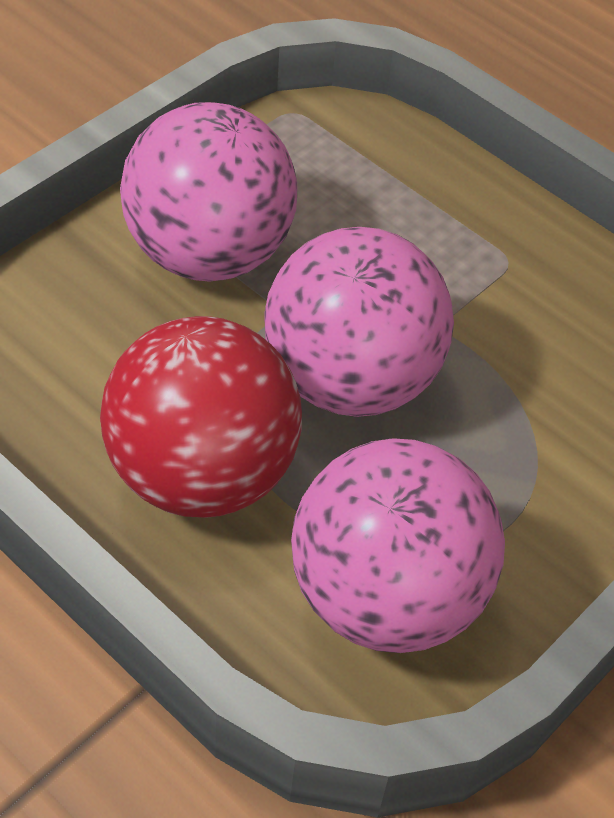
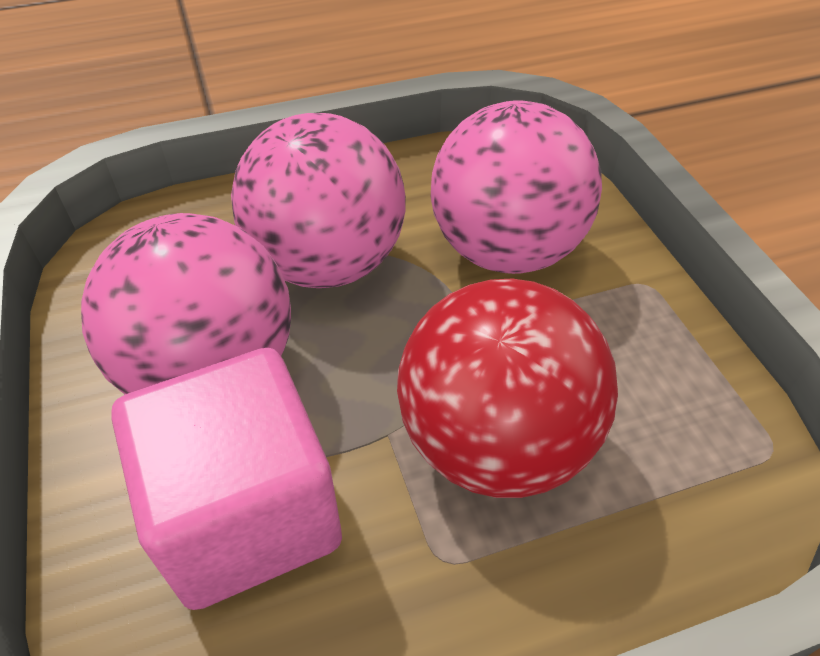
pink cube: 0 -> 1

